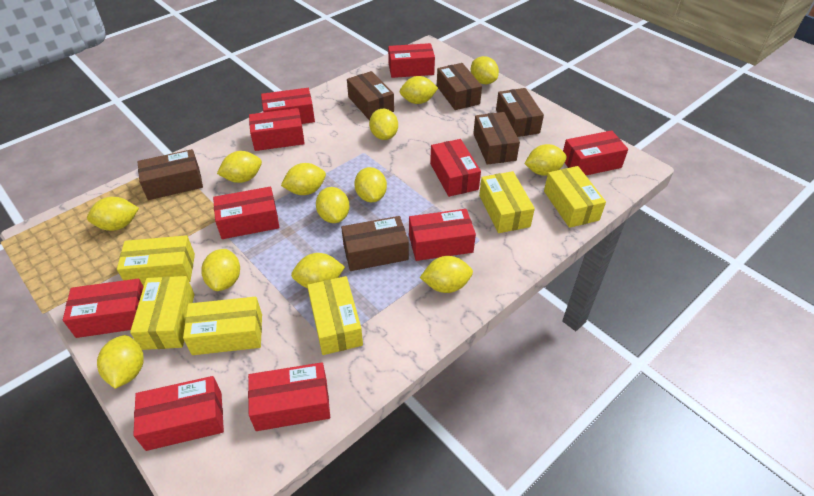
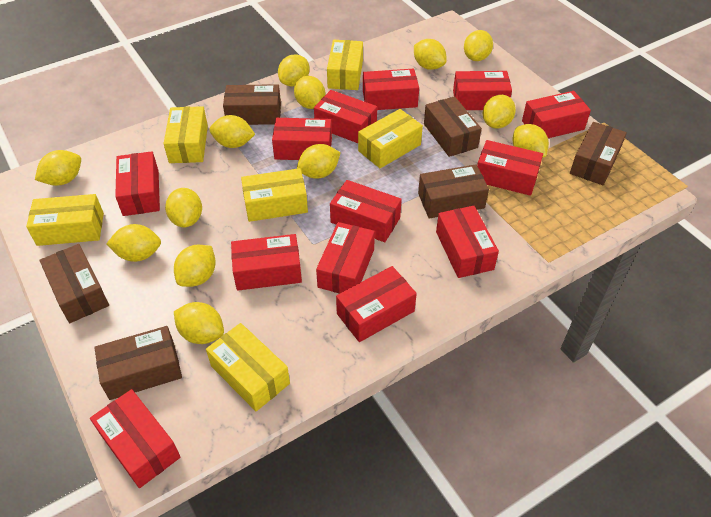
red box: 10 -> 13

